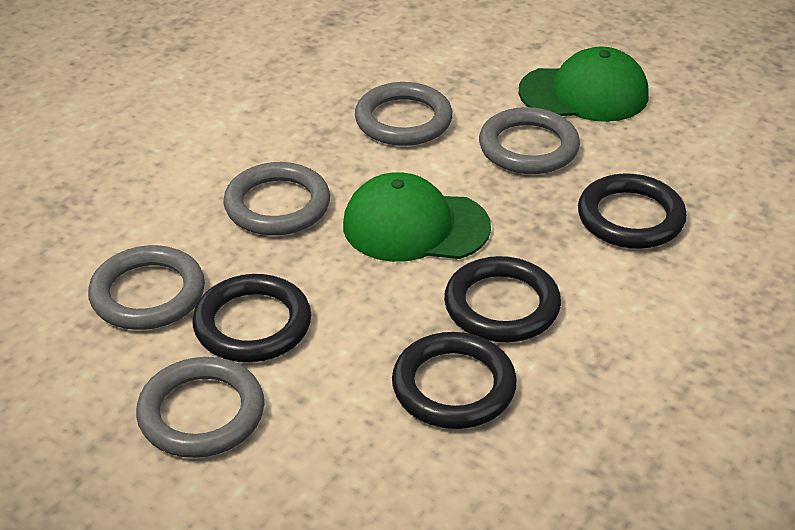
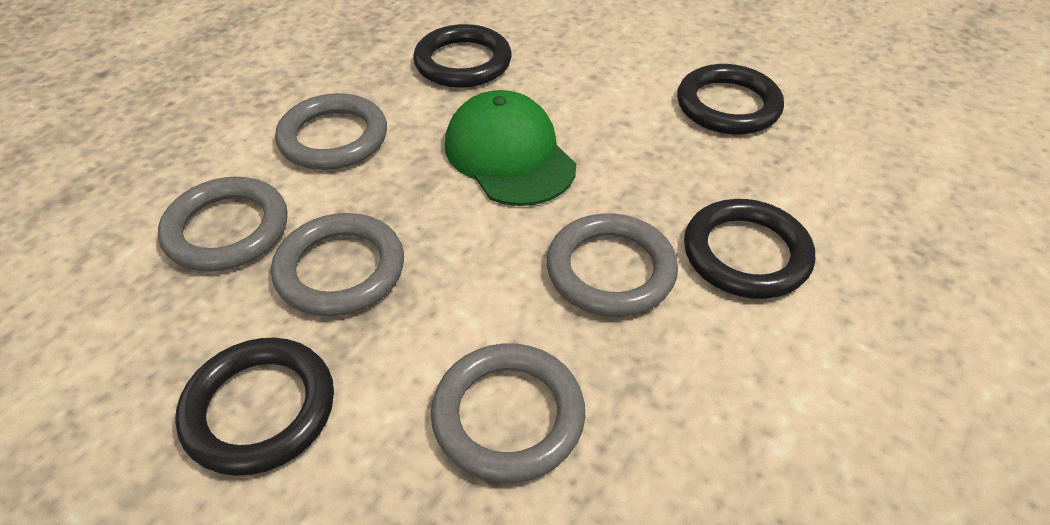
green cap: 2 -> 1

